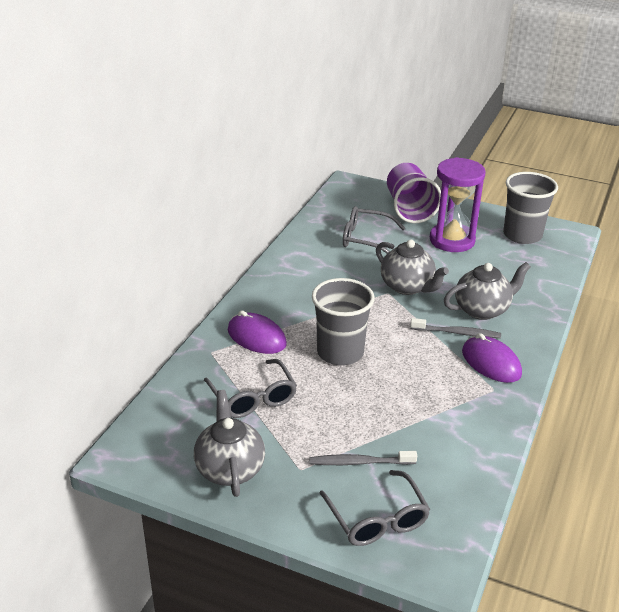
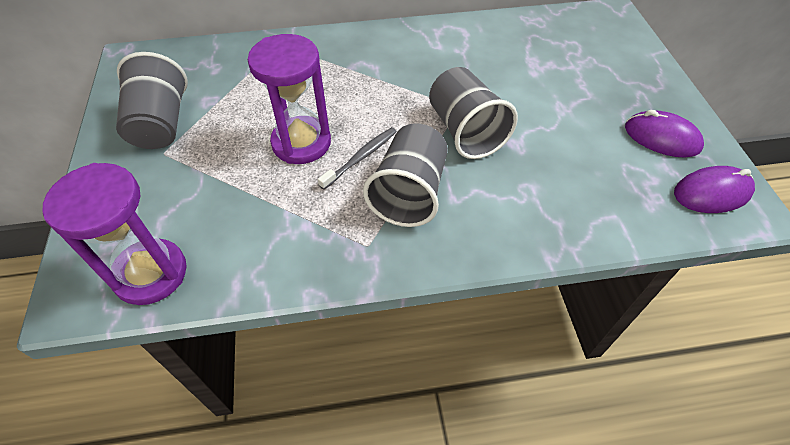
grey cup: 2 -> 3
grey glasses: 3 -> 0
grey teapot: 3 -> 0
grey toothbrush: 2 -> 1
purple cup: 1 -> 0
purple hourglass: 1 -> 2

